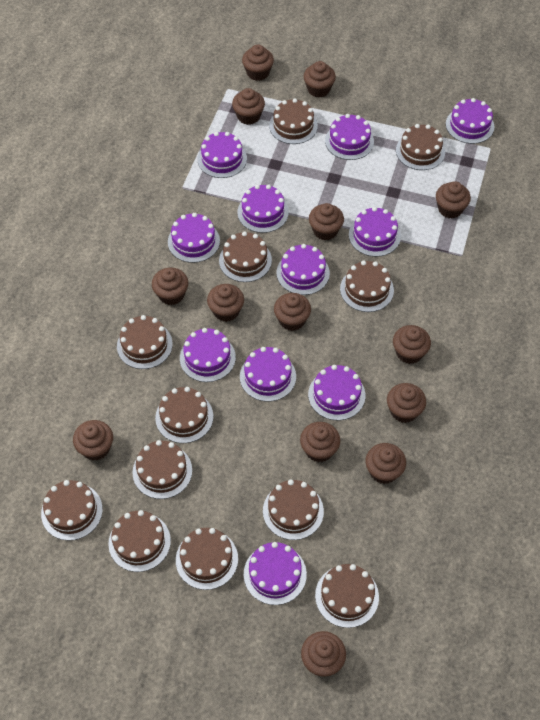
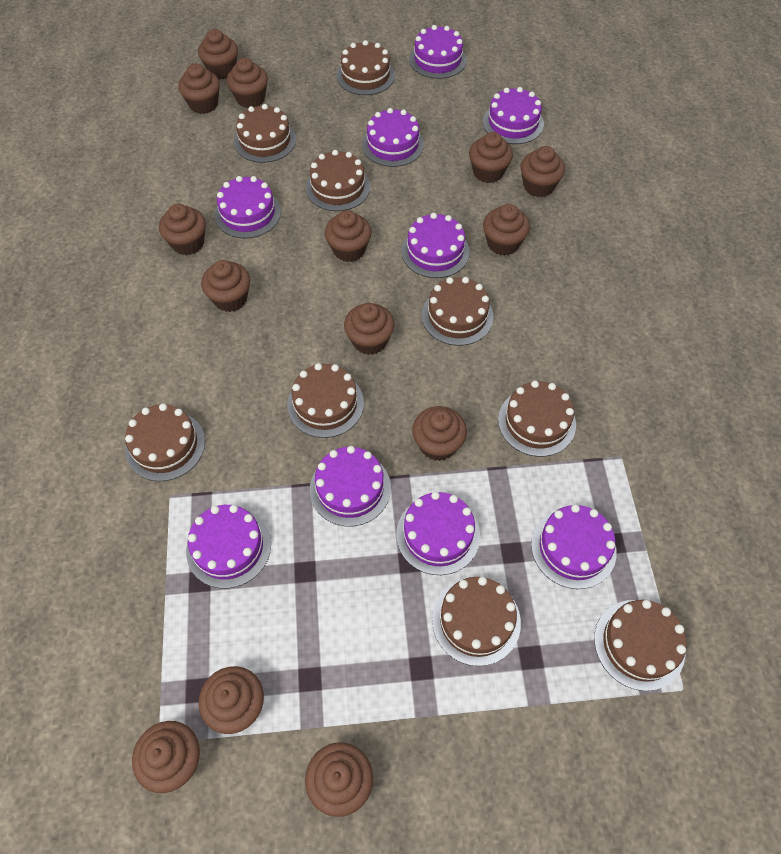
brown cake: 12 -> 9
purple cake: 11 -> 9

